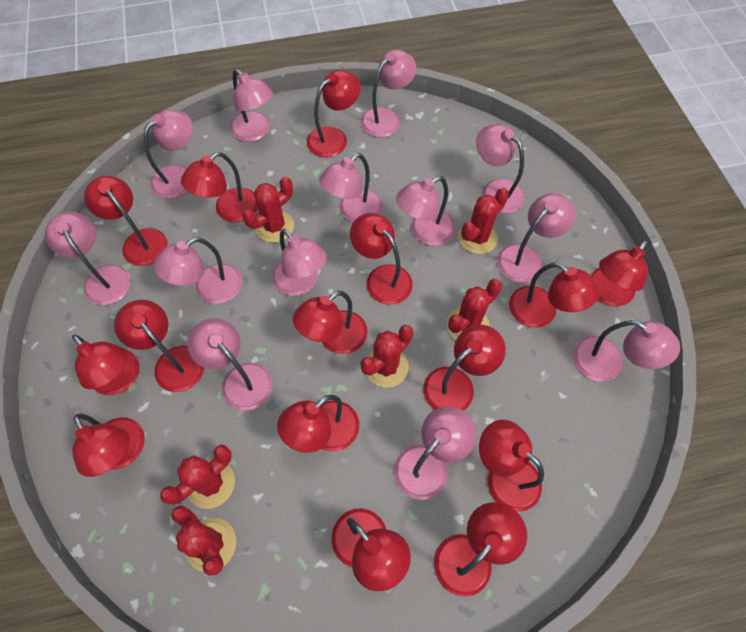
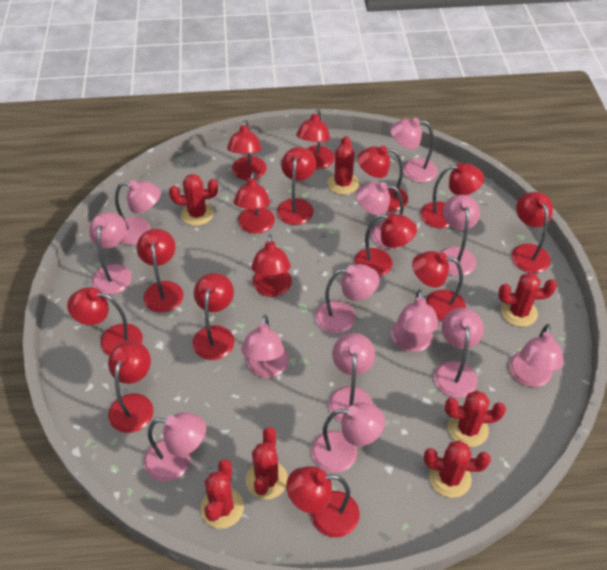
red cactus: 6 -> 7

